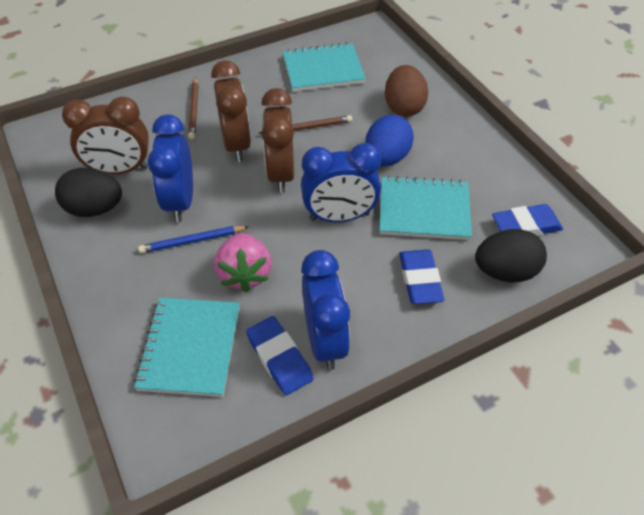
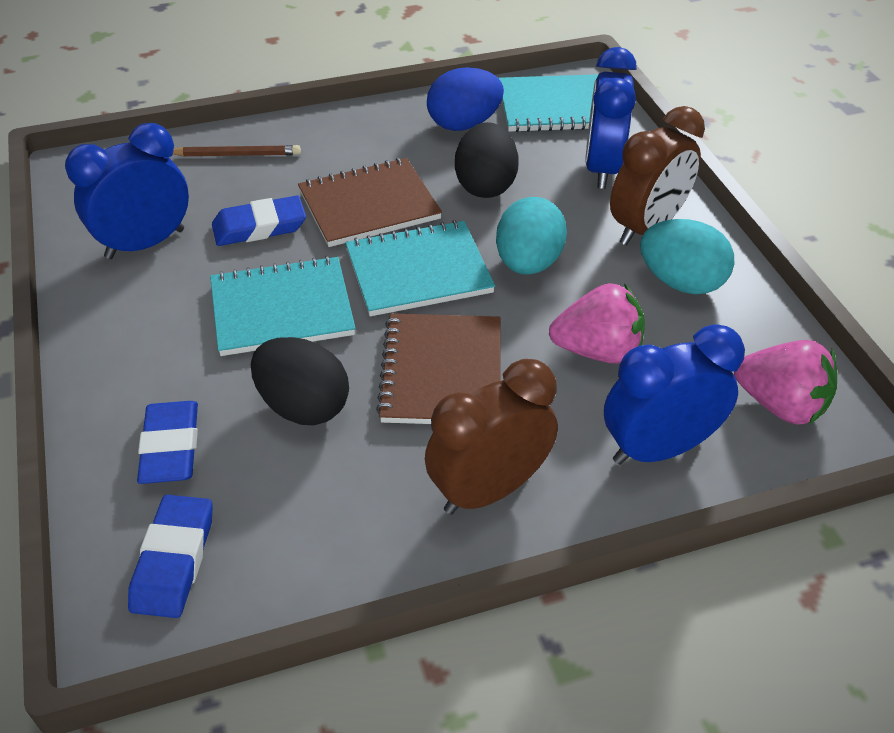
blue pencil: 1 -> 0
brown clock: 3 -> 2
brown egg: 1 -> 0
brown notebook: 0 -> 2
brown pencil: 2 -> 1
pink strawberry: 1 -> 2
turquoise egg: 0 -> 2

